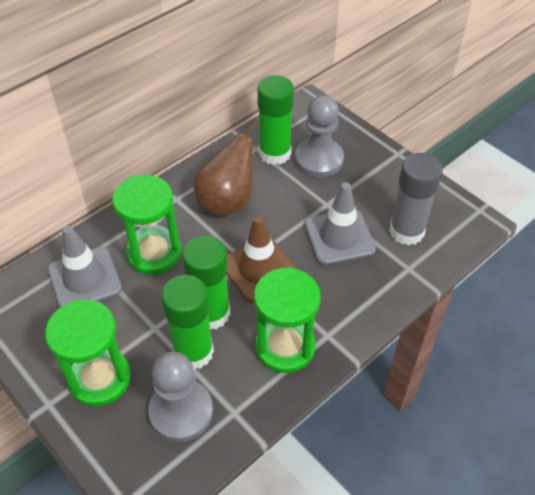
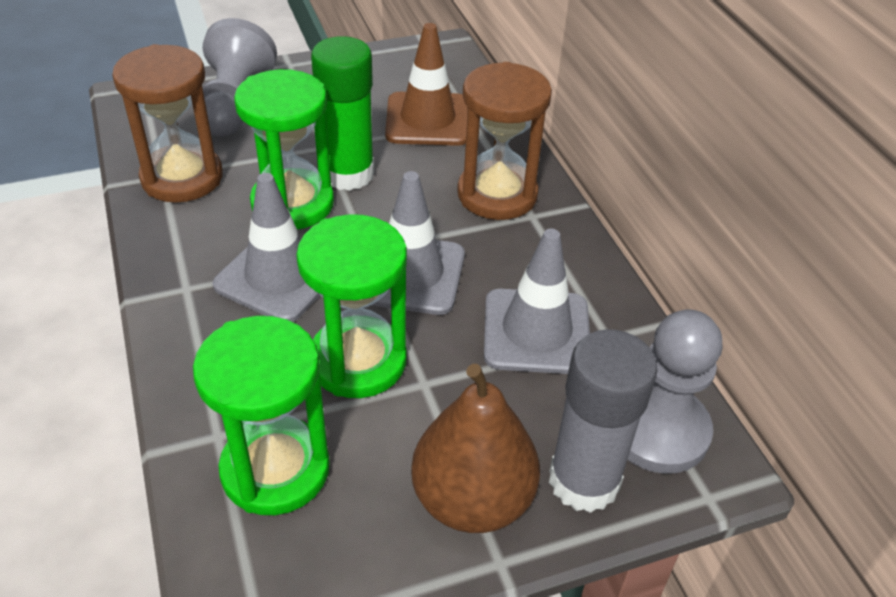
brown hourglass: 0 -> 2
green glue stick: 3 -> 1
grey traffic cone: 2 -> 3

